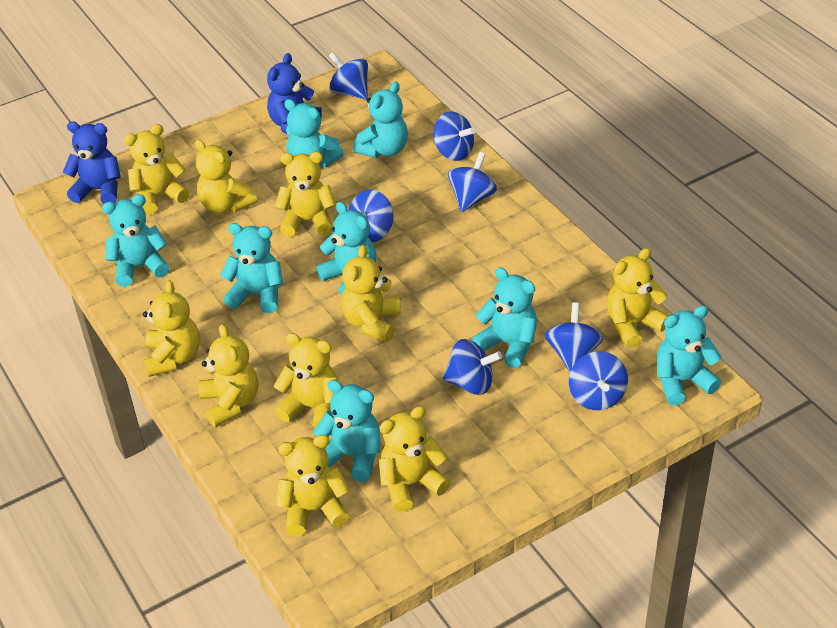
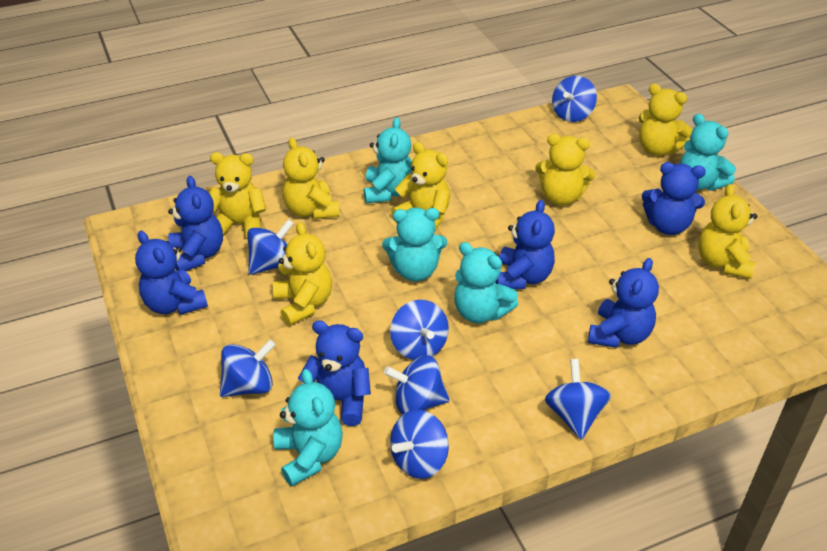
blue teddy bear: 2 -> 6
turquoise teddy bear: 8 -> 5
yellow teddy bear: 10 -> 7

